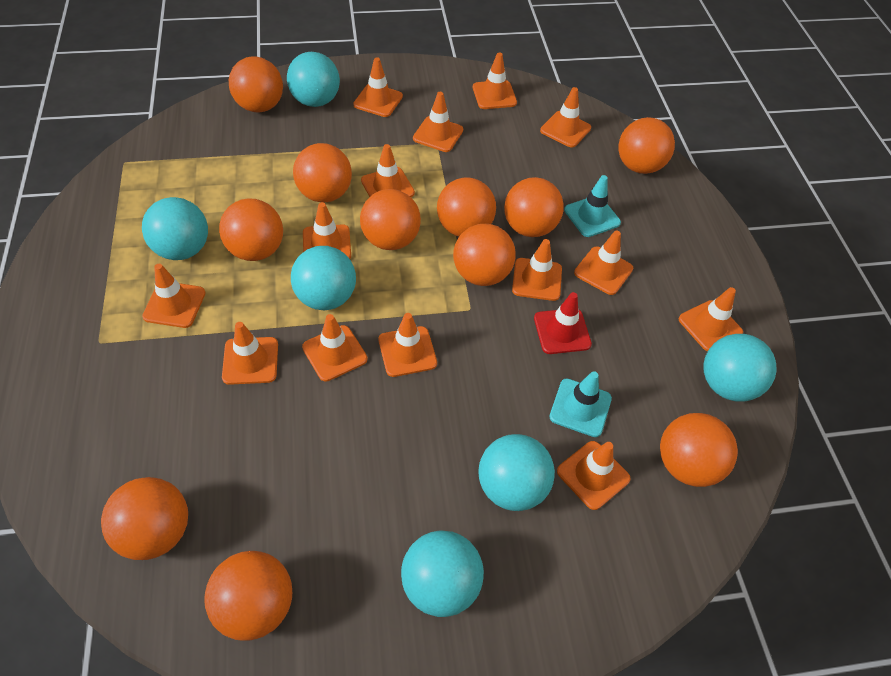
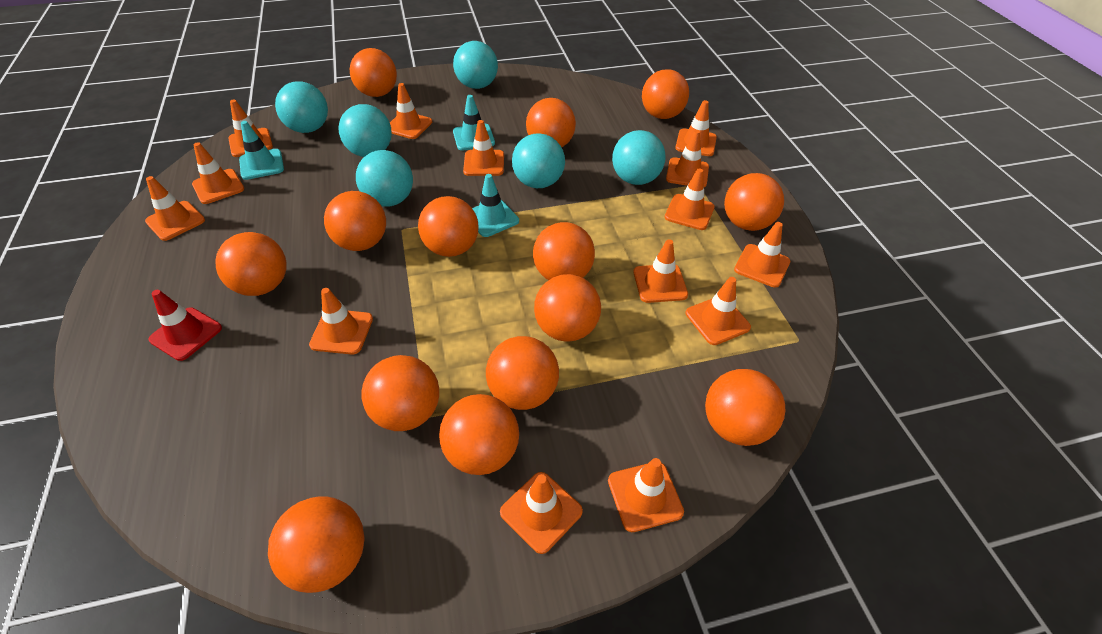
orange ball: 11 -> 14
turquoise traffic cone: 2 -> 3

